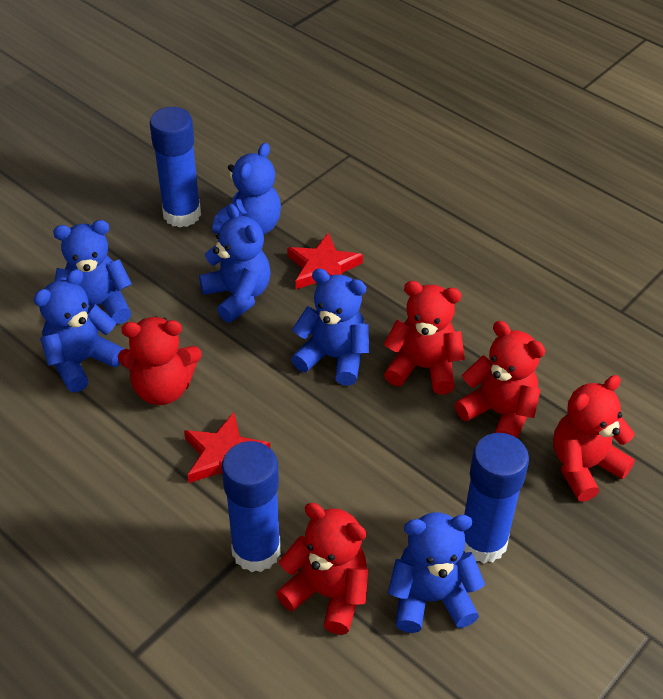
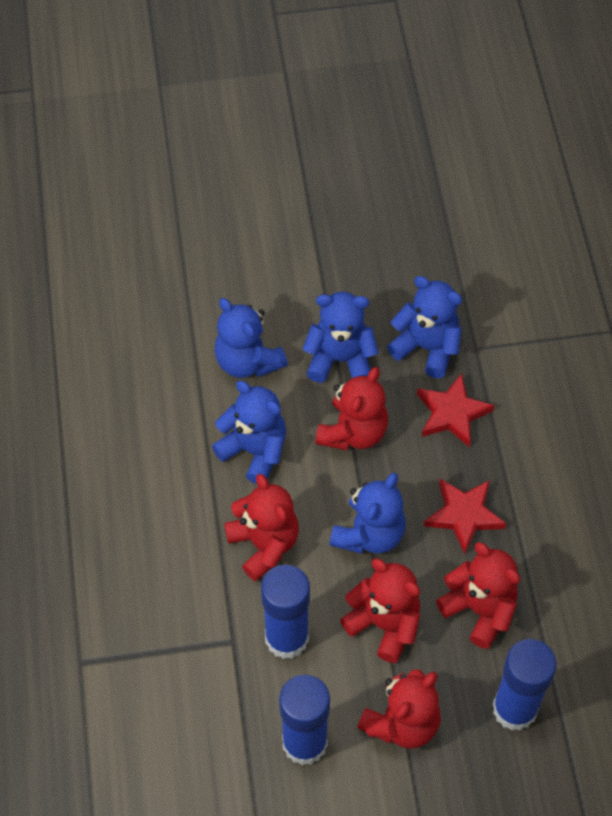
blue teddy bear: 6 -> 5

